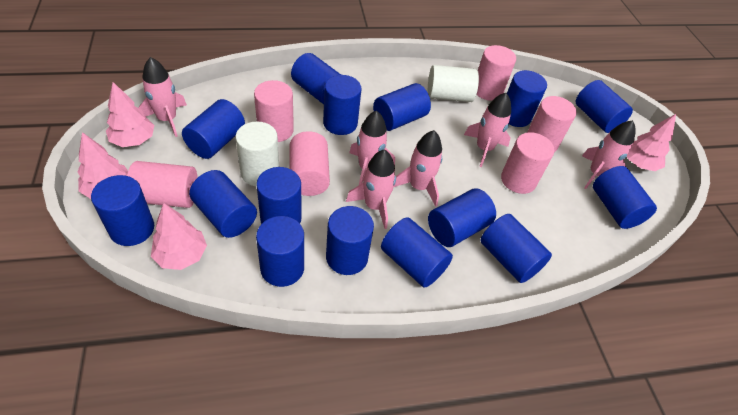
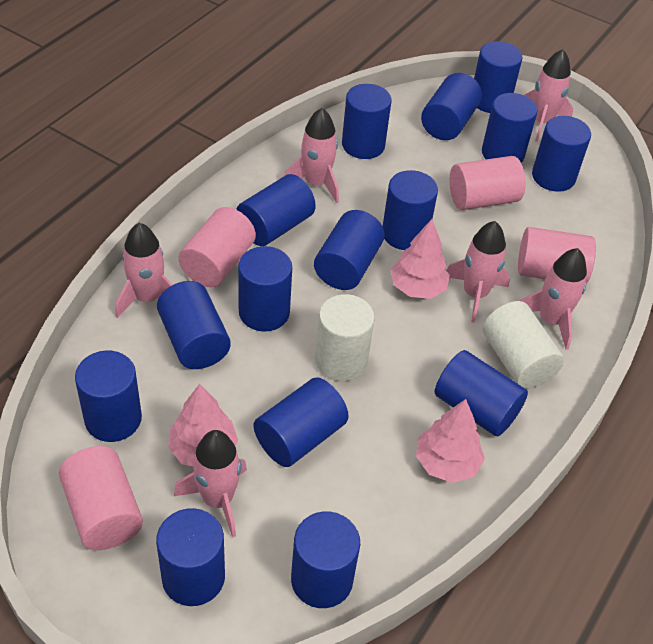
pink cylinder: 6 -> 4
pink tree: 4 -> 3

